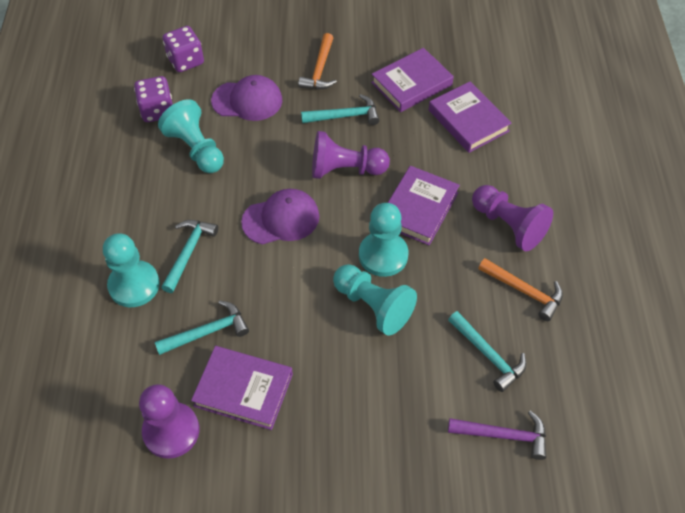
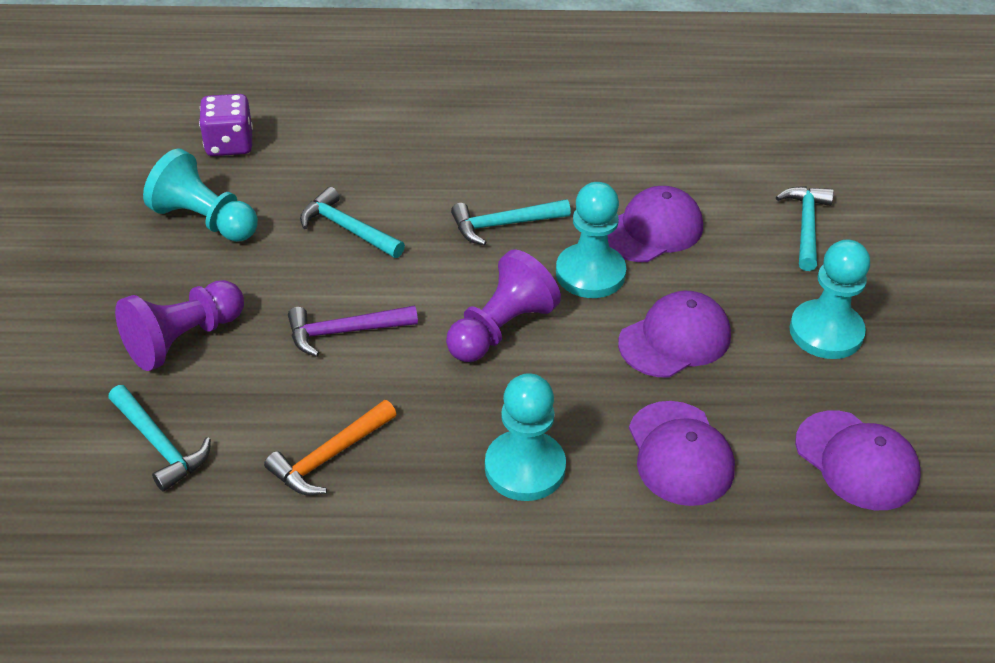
orange hammer: 2 -> 1
purple book: 4 -> 0
purple cap: 2 -> 4
purple dice: 2 -> 1
purple pawn: 3 -> 2

